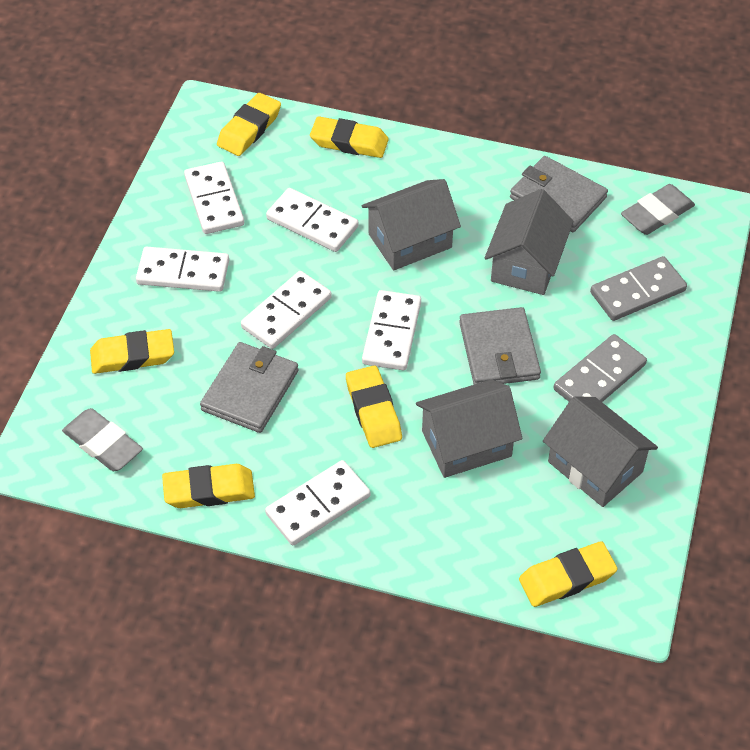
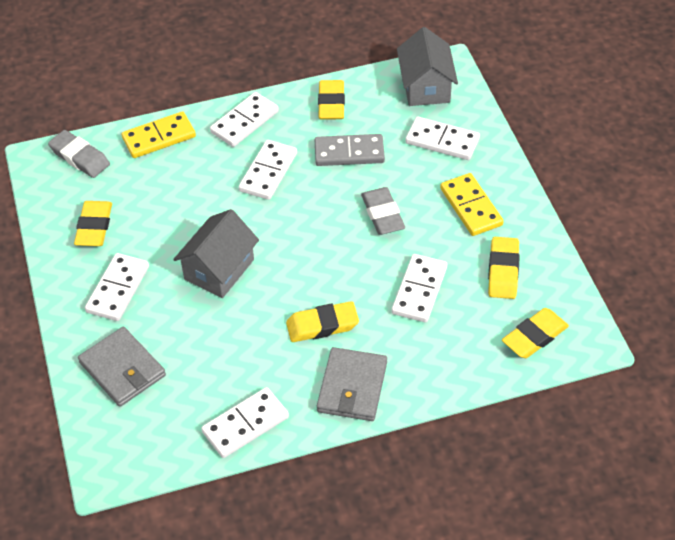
grey domino: 2 -> 1
grey house: 4 -> 2
grey wallet: 3 -> 2
yellow domino: 0 -> 2
yellow eraser: 6 -> 5

